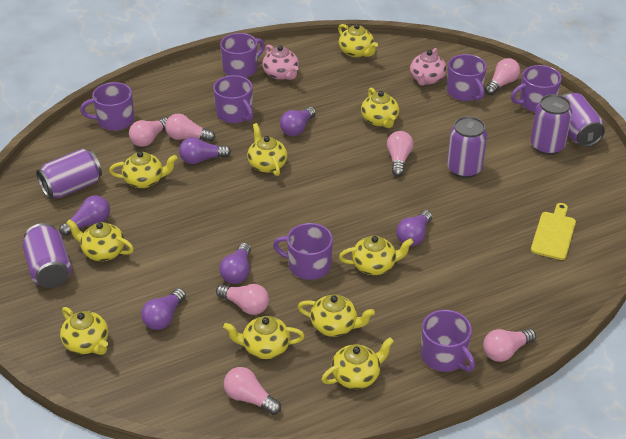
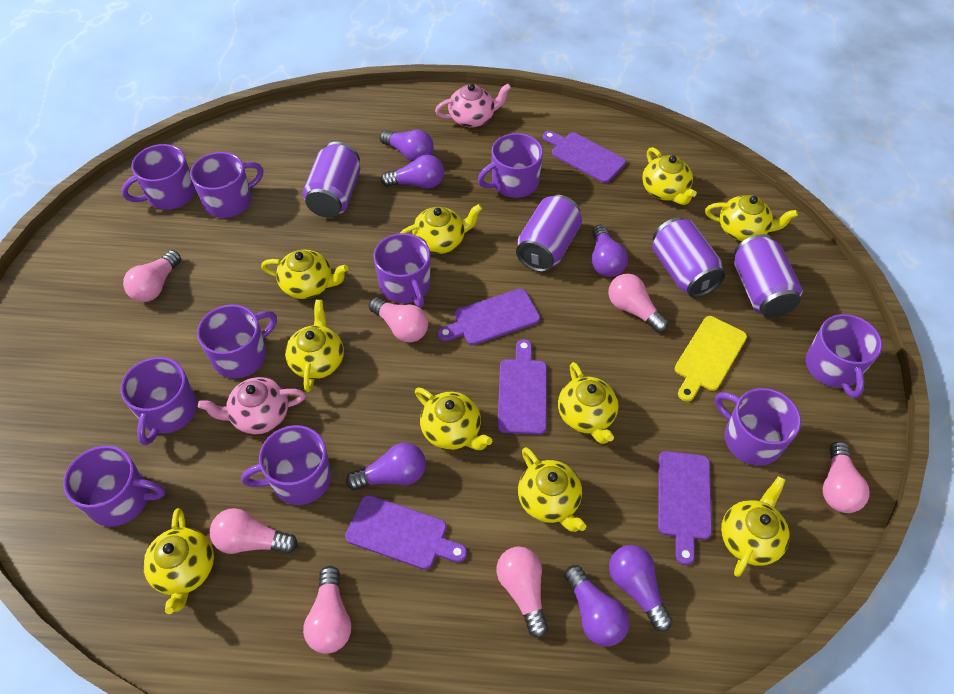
purple can: 5 -> 4
purple cutting board: 0 -> 5
purple mug: 7 -> 10

